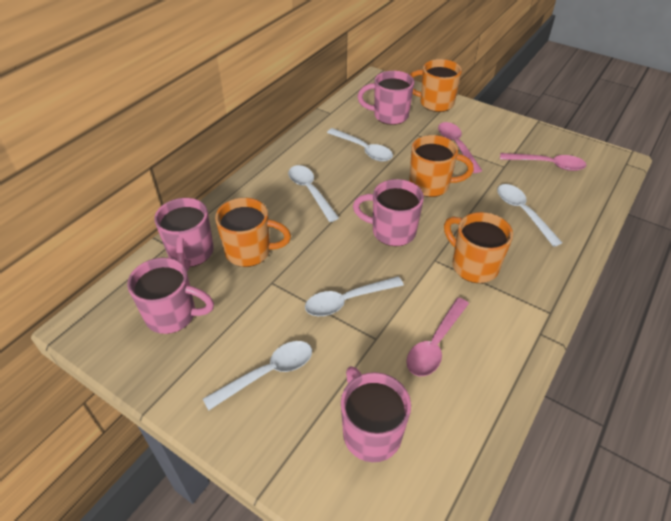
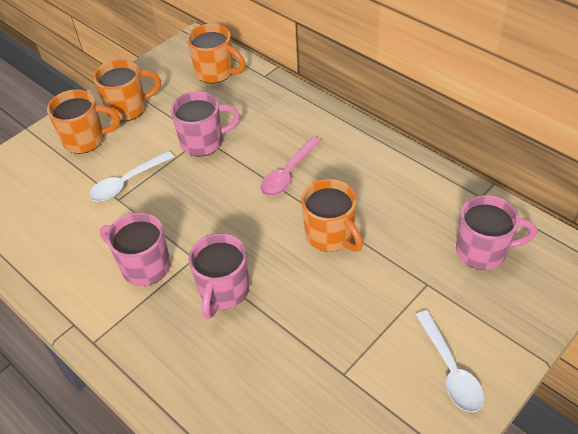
pink mug: 5 -> 4
pink spoon: 3 -> 1
white spoon: 5 -> 2

